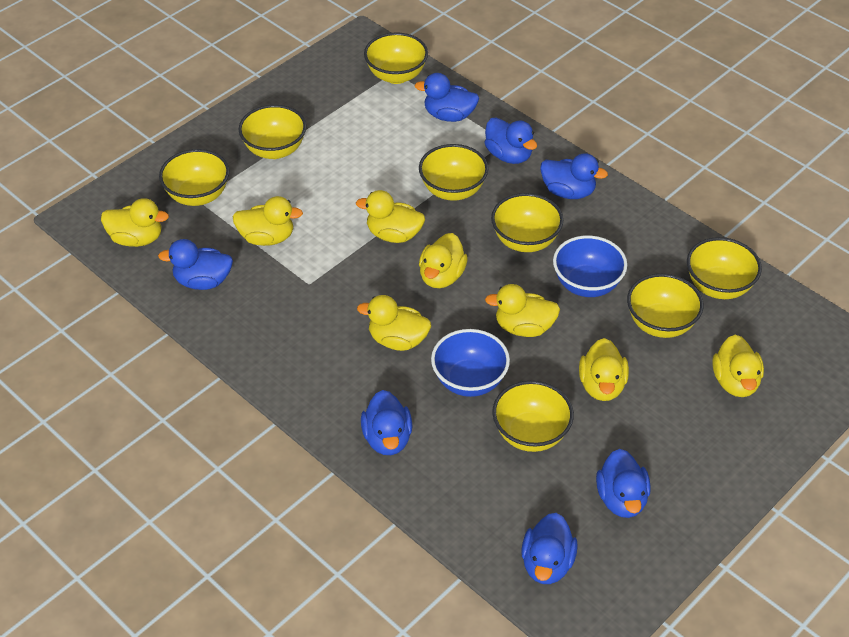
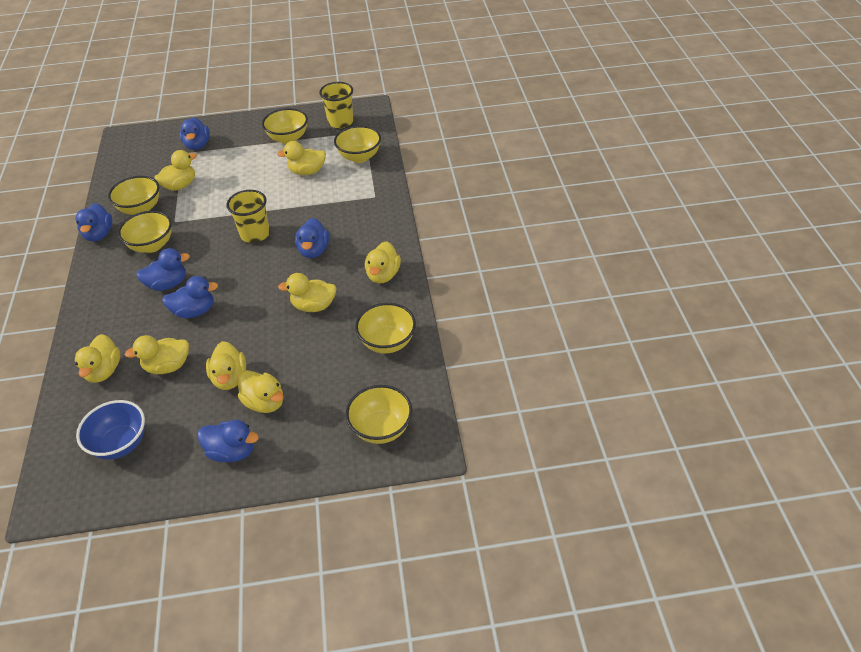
blue bowl: 2 -> 1
blue duck: 7 -> 6
yellow bowl: 8 -> 6
yellow cup: 0 -> 2

